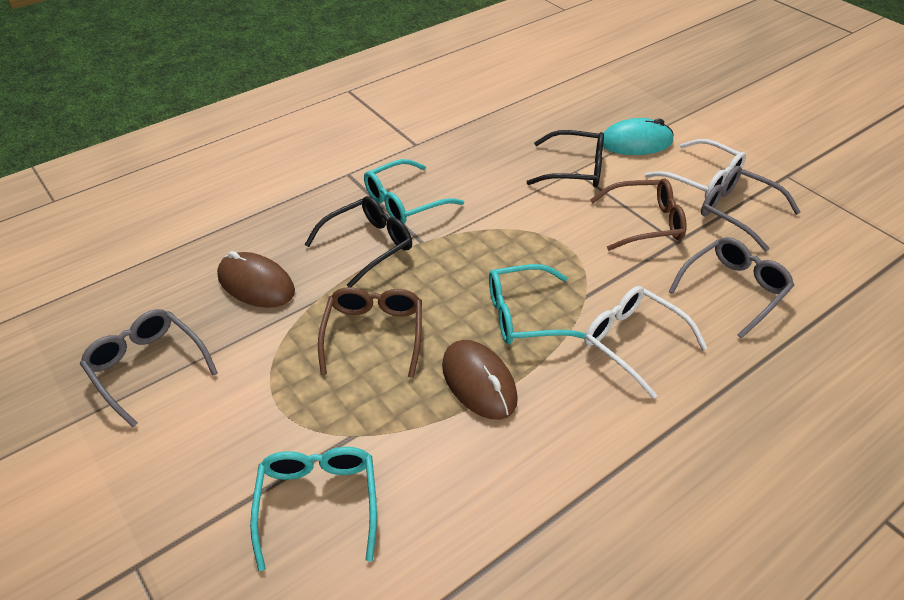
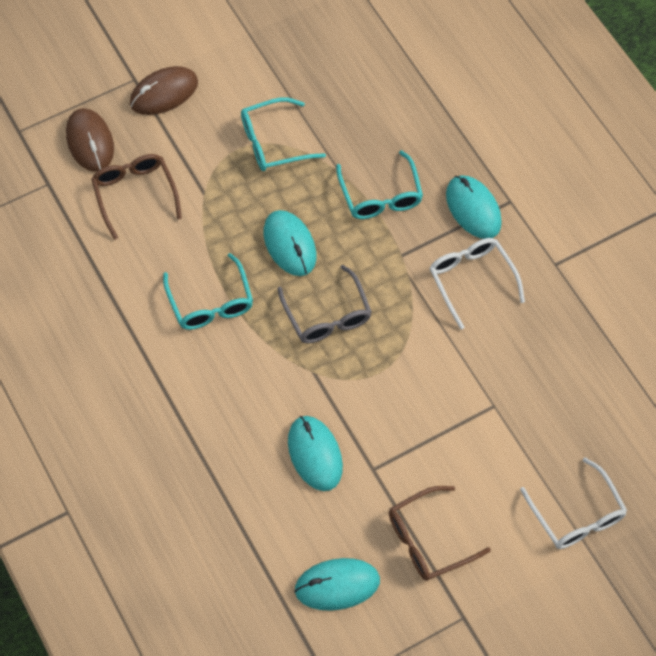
black glasses: 2 -> 0
grey glasses: 3 -> 1
turquoise mouse: 1 -> 4

